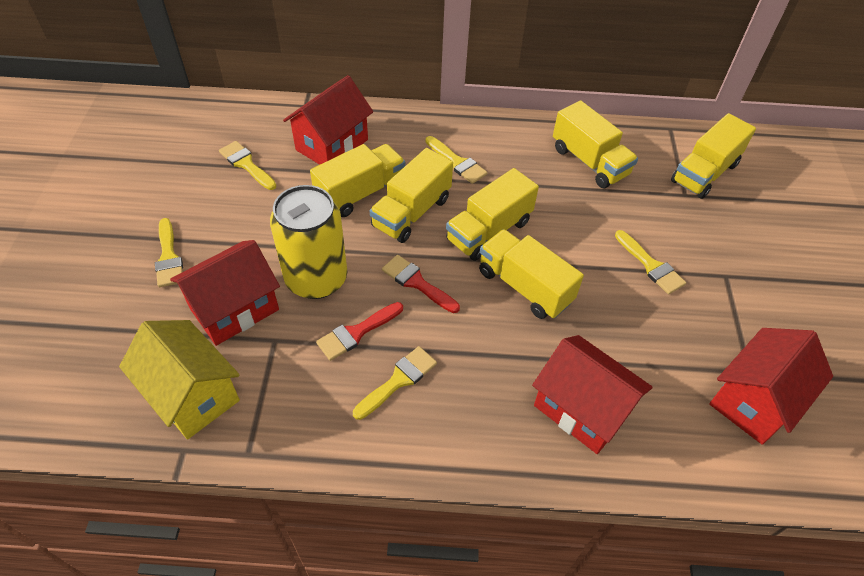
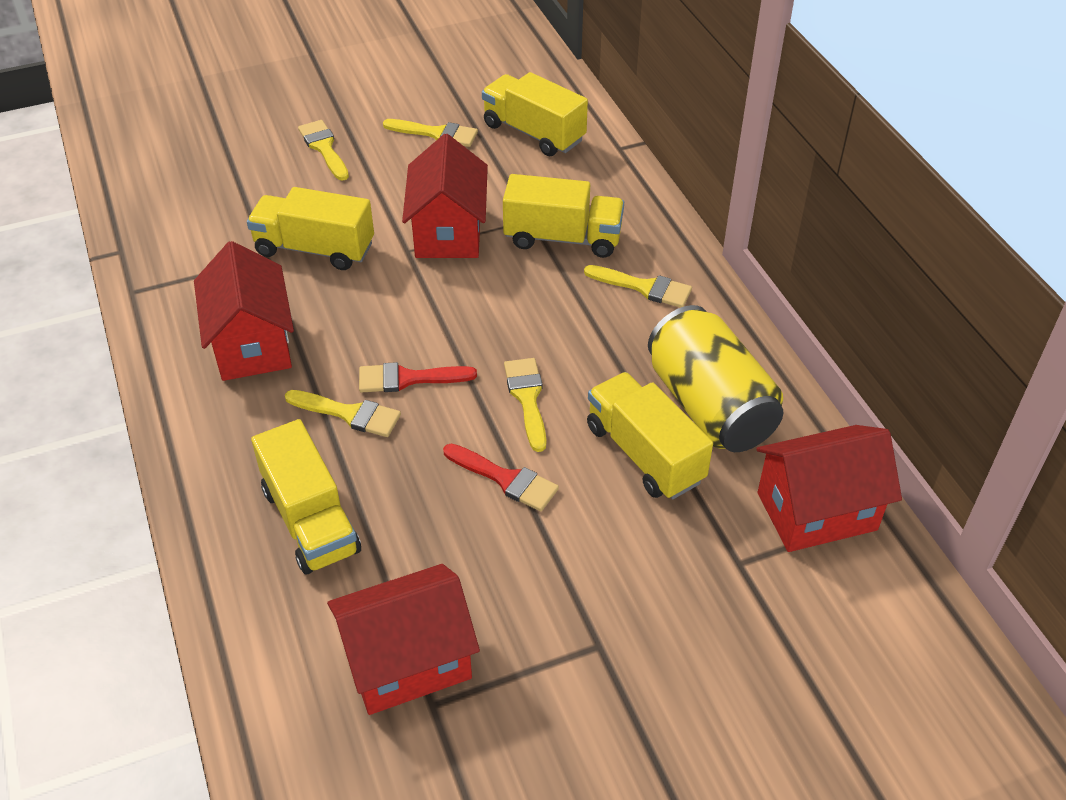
yellow house: 1 -> 0
yellow truck: 6 -> 5

